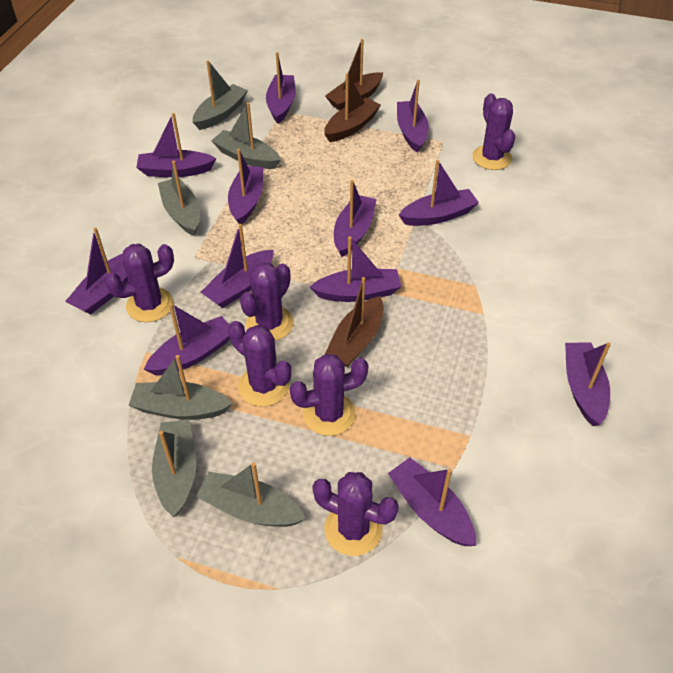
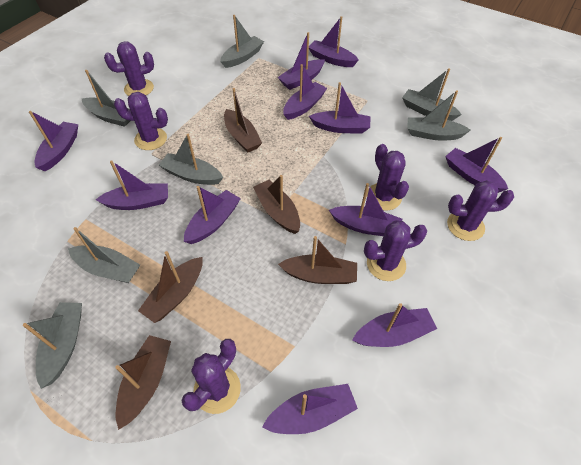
brown boat: 3 -> 5
grey boat: 6 -> 7
purple boat: 12 -> 11

